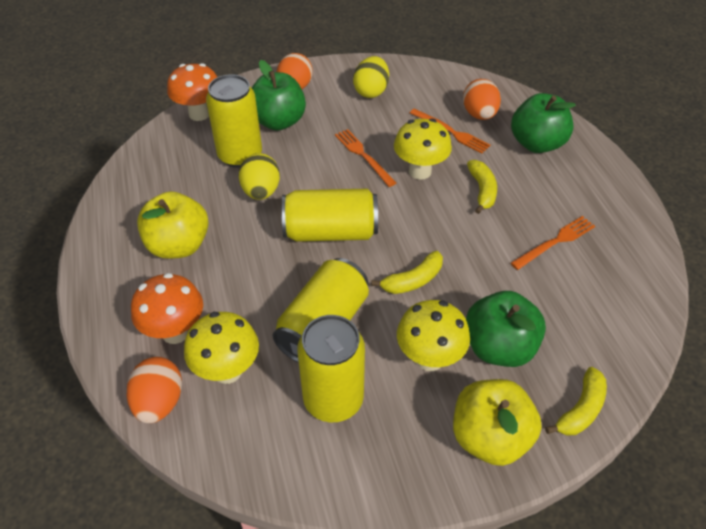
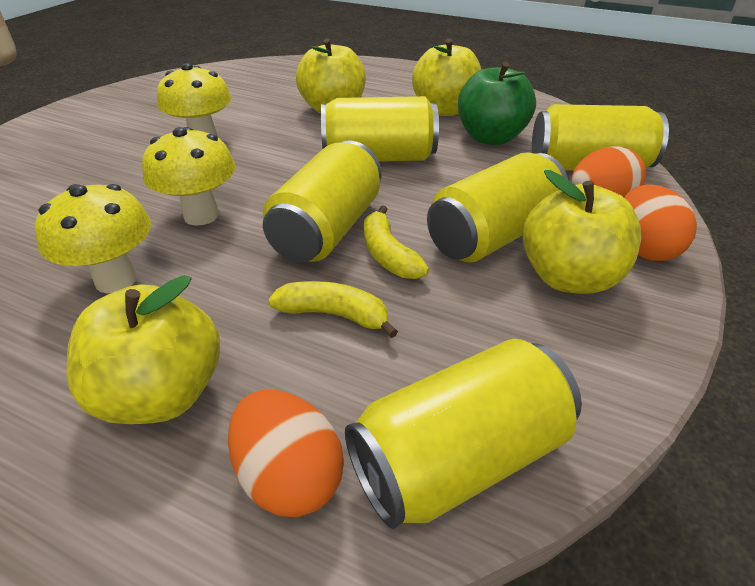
green apple: 3 -> 1
orange fork: 3 -> 0
orange mushroom: 2 -> 0
yellow apple: 2 -> 4
yellow banana: 3 -> 2
yellow can: 4 -> 5
yellow egg: 2 -> 0

